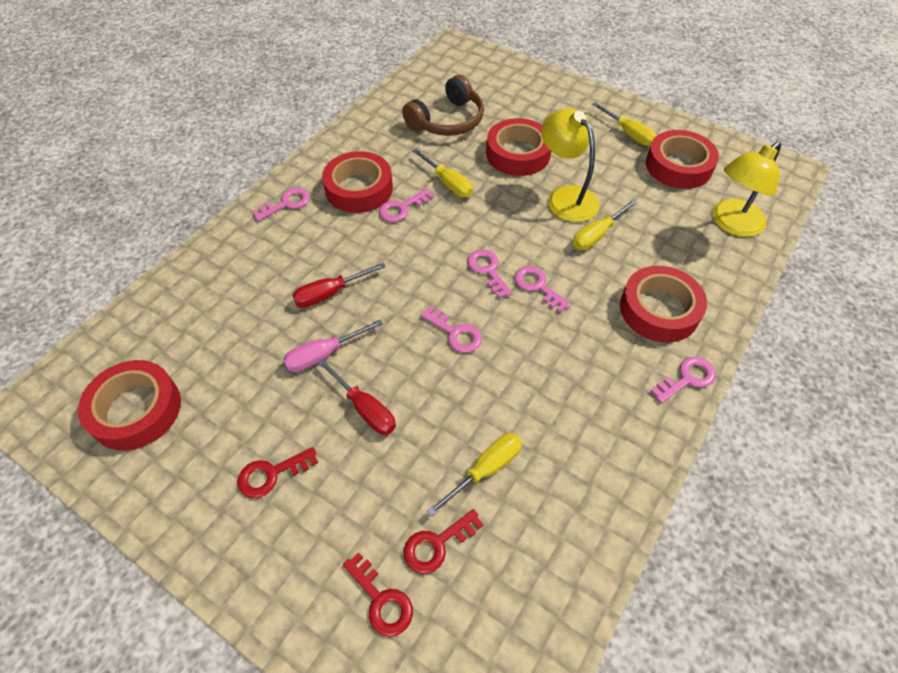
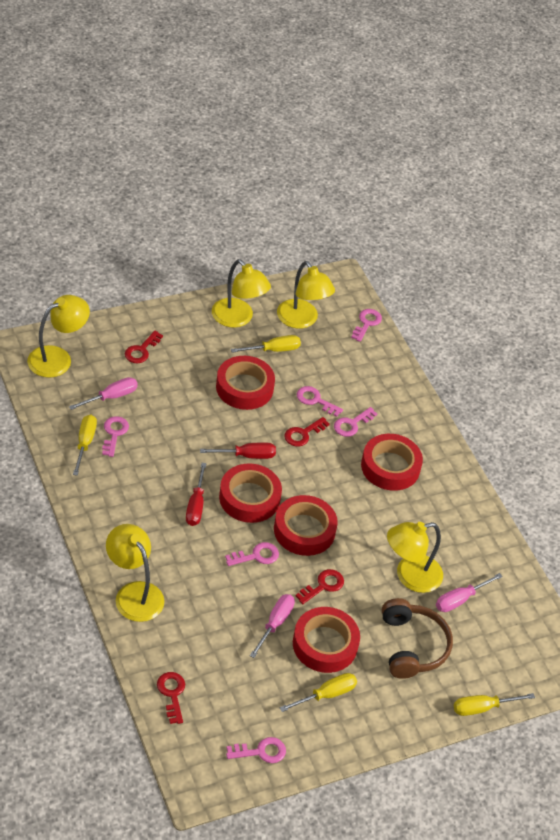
pink screwdriver: 1 -> 3
red key: 3 -> 4
yellow lamp: 2 -> 5

